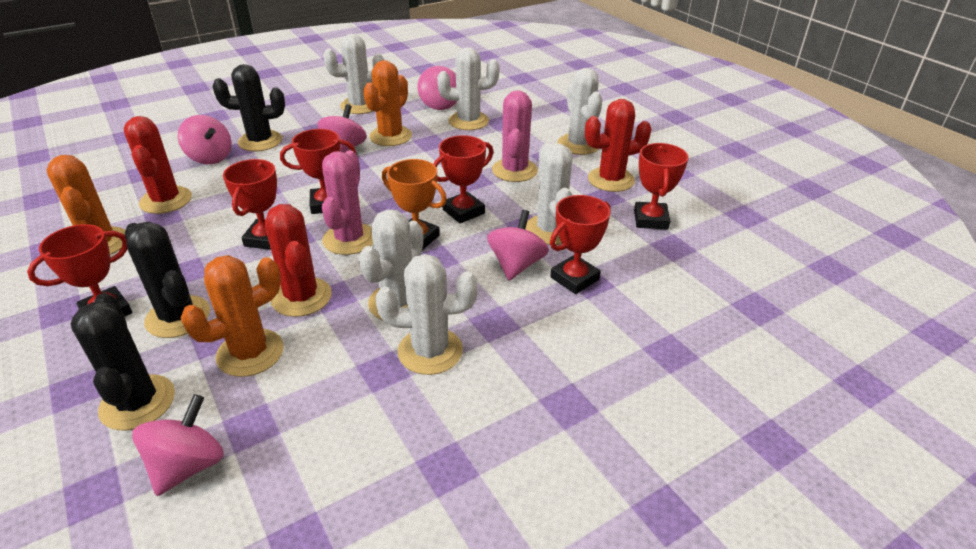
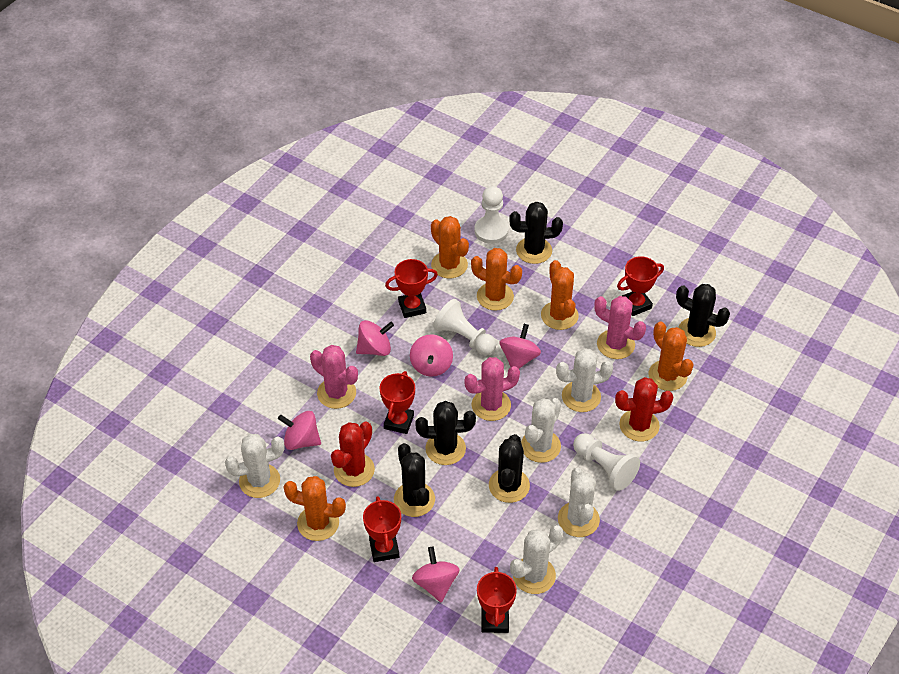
black cactus: 3 -> 5
orange cactus: 3 -> 5
orange trophy: 1 -> 0
pink cactus: 2 -> 3
red cactus: 3 -> 2
red trophy: 6 -> 5
white cactus: 6 -> 5
white pawn: 0 -> 3

